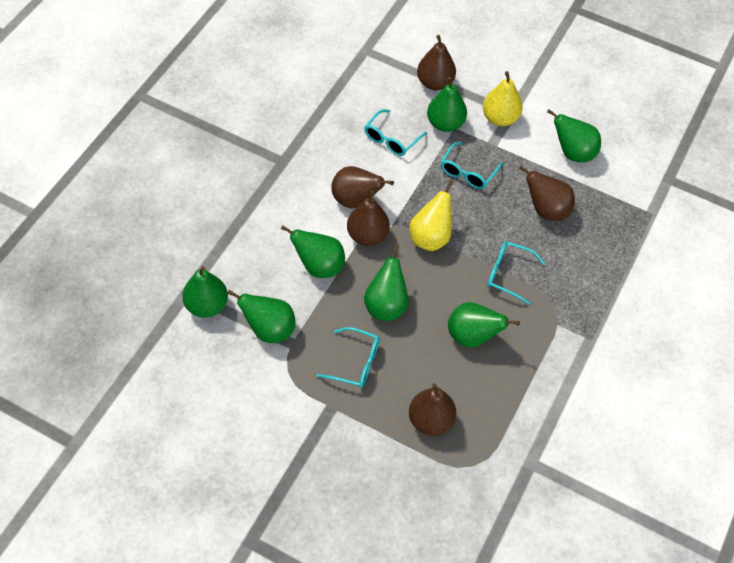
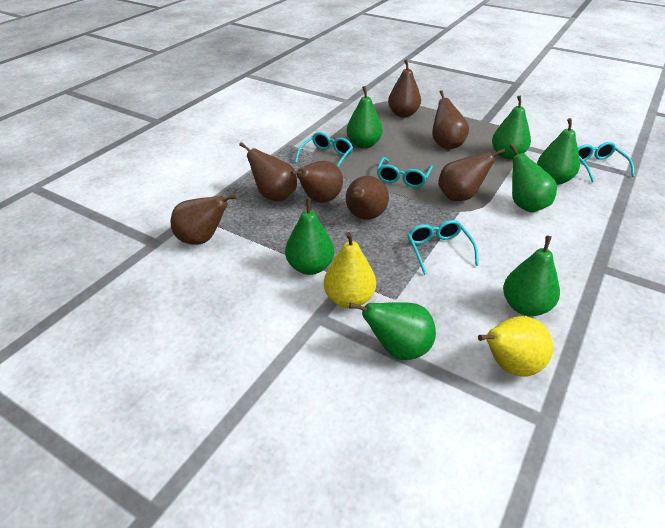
brown pear: 5 -> 7

